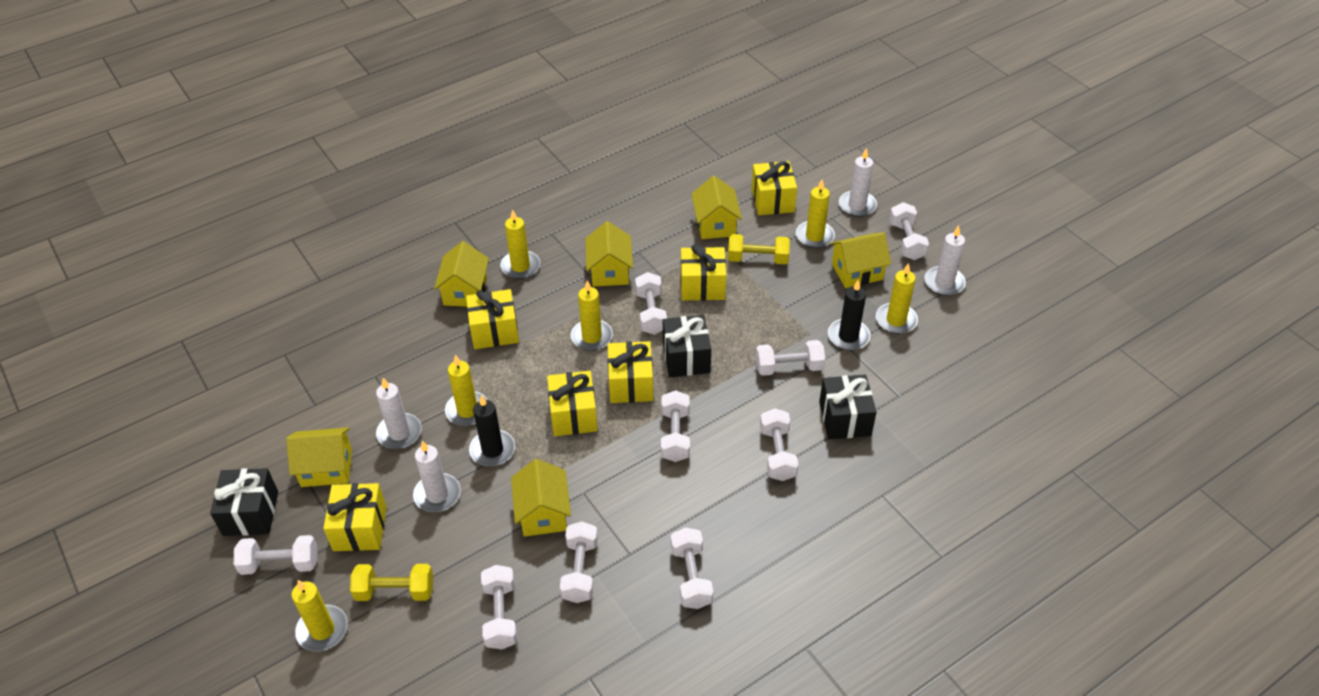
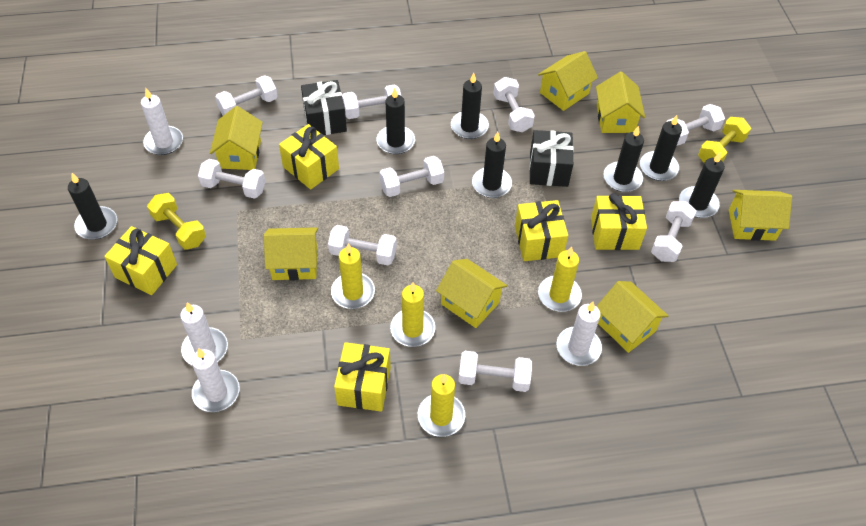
black candle: 2 -> 7
black gift: 3 -> 2
yellow candle: 6 -> 4
yellow gift: 6 -> 5
yellow house: 6 -> 7

